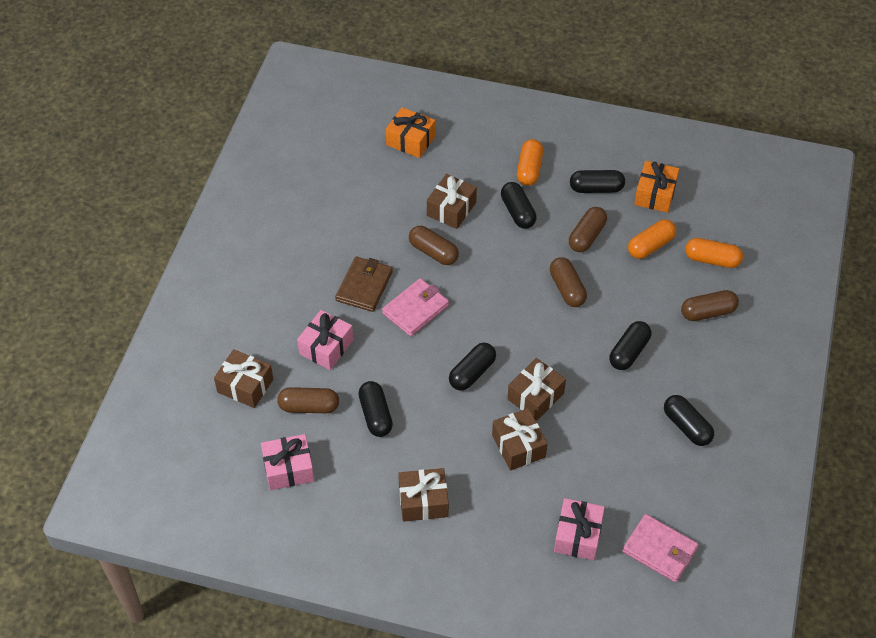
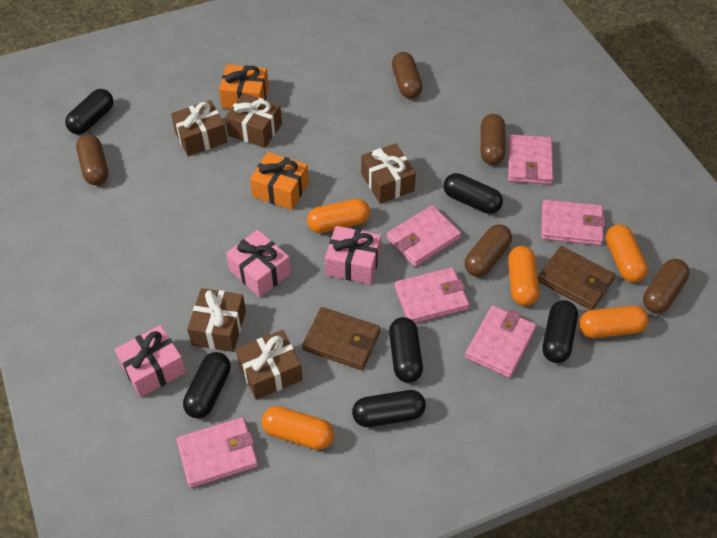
brown wallet: 1 -> 2
orange capsule: 3 -> 5
pink wallet: 2 -> 6

